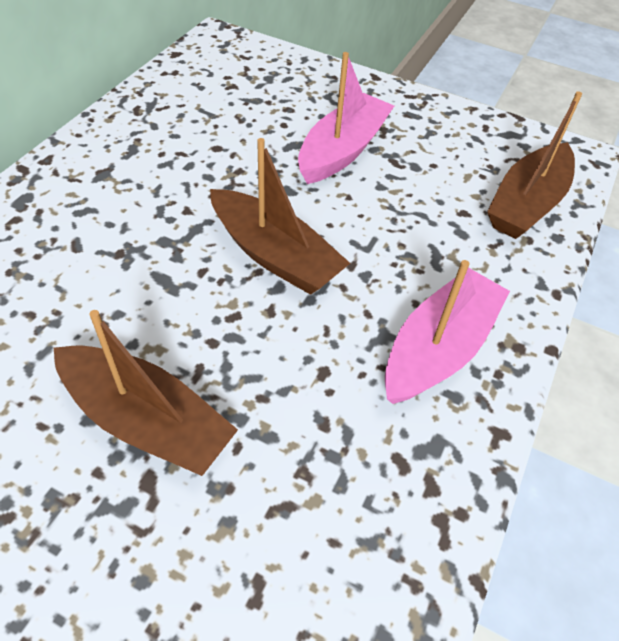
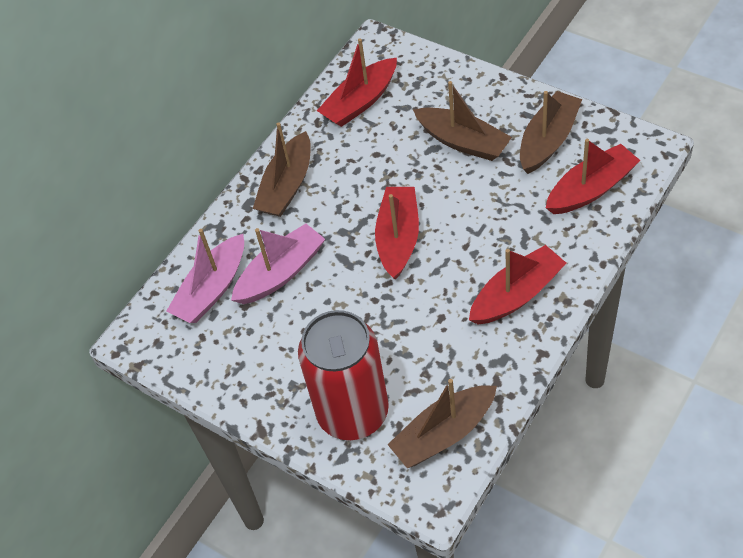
brown boat: 3 -> 4
red boat: 0 -> 4
red can: 0 -> 1

